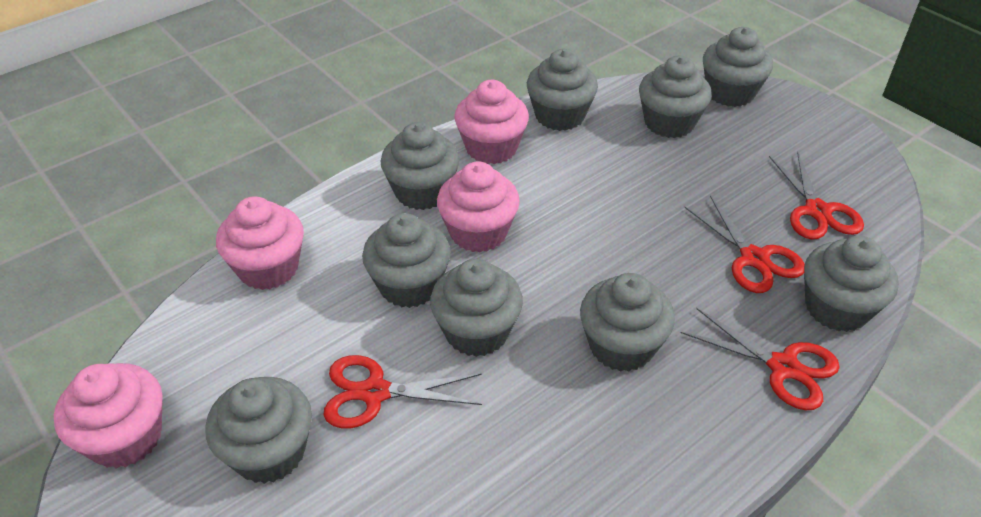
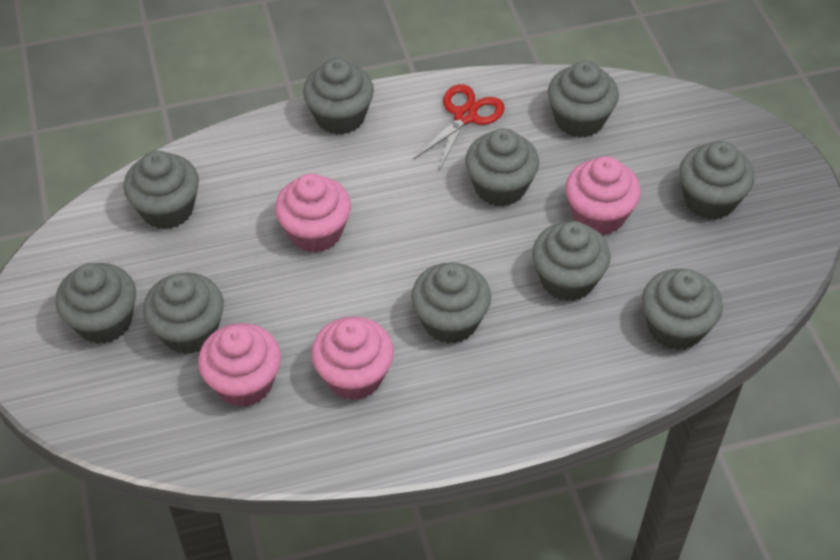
grey cupcake: 9 -> 10
red scissors: 4 -> 1

